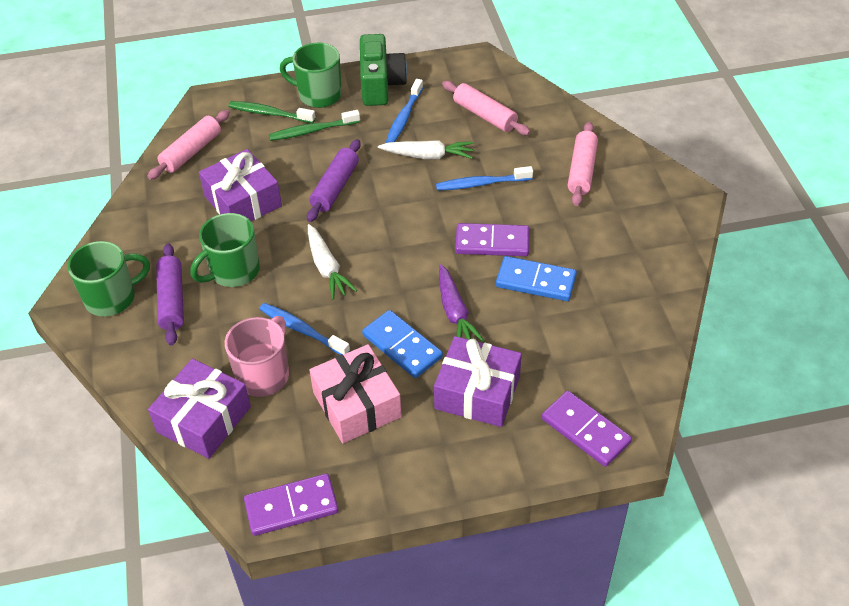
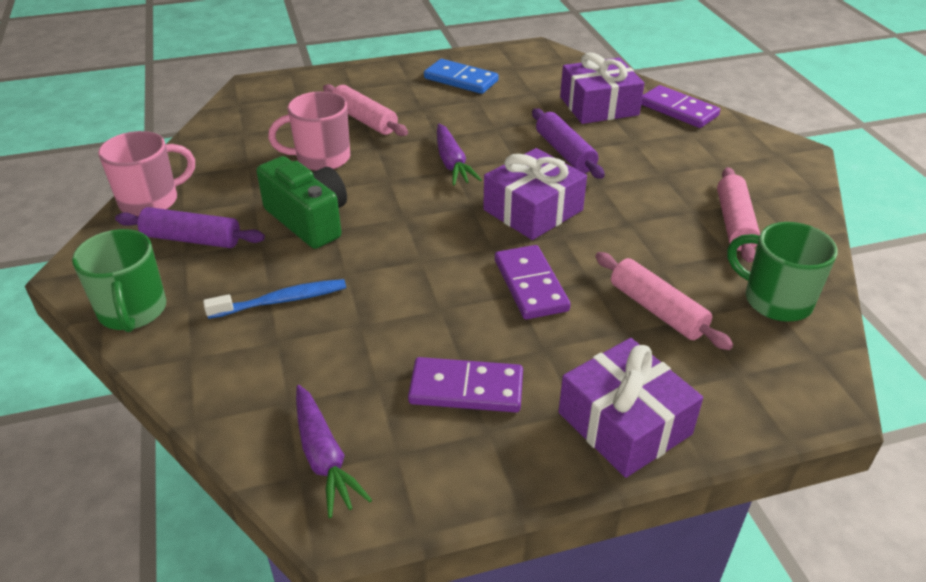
blue domino: 2 -> 1
blue toothbrush: 3 -> 1
green mug: 3 -> 2
green toothbrush: 2 -> 0
pink gift: 1 -> 0
pink mug: 1 -> 2
purple carrot: 1 -> 2
white carrot: 2 -> 0

